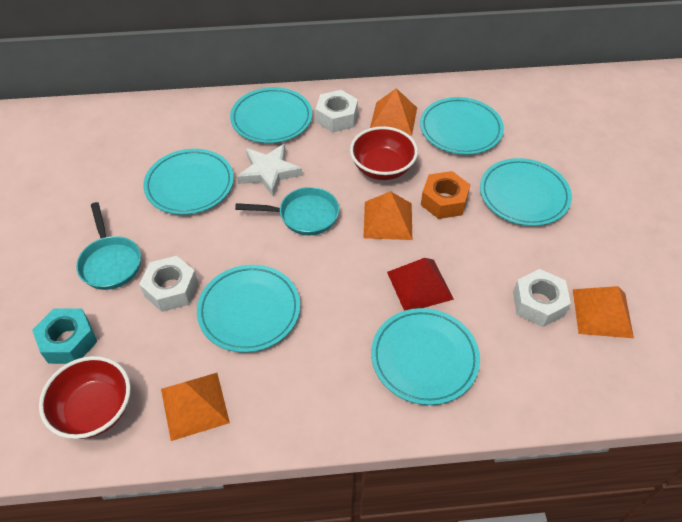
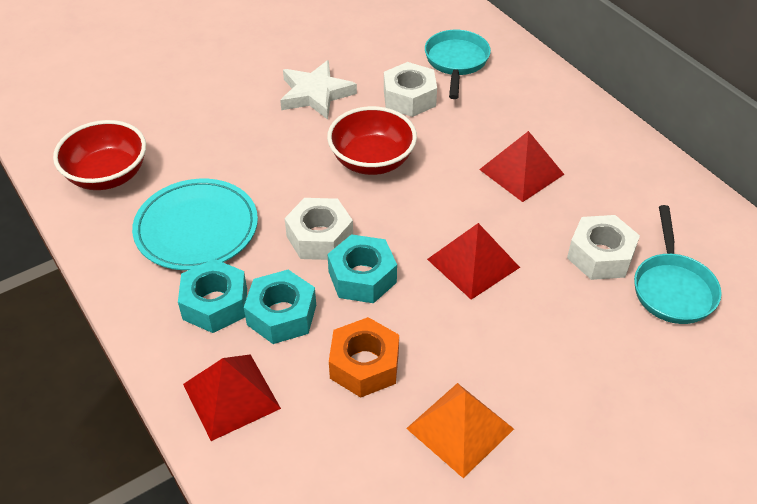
orange pyramid: 4 -> 1
red pyramid: 1 -> 3
turquoise nut: 1 -> 3
turquoise plate: 6 -> 1

